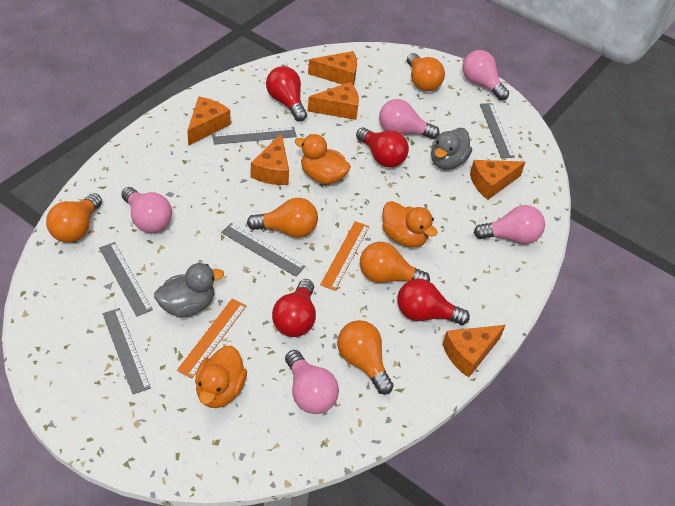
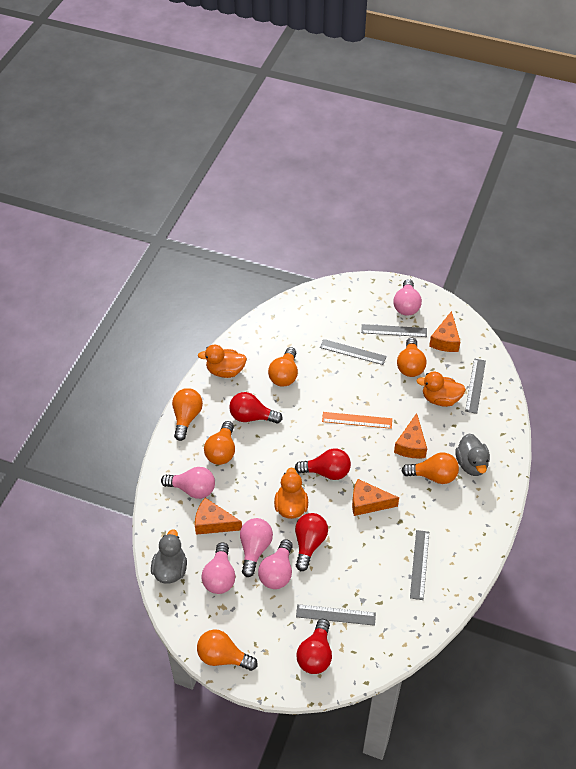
orange cheese: 6 -> 4
orange light bulb: 5 -> 6
orange ruler: 2 -> 1

